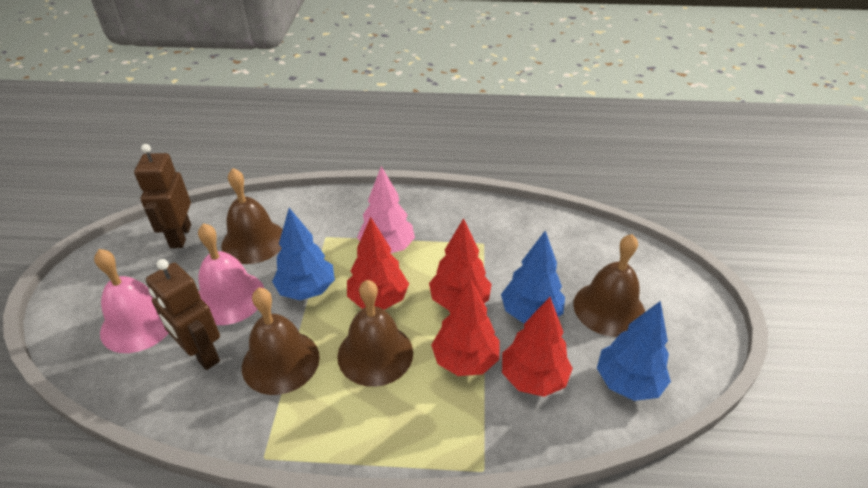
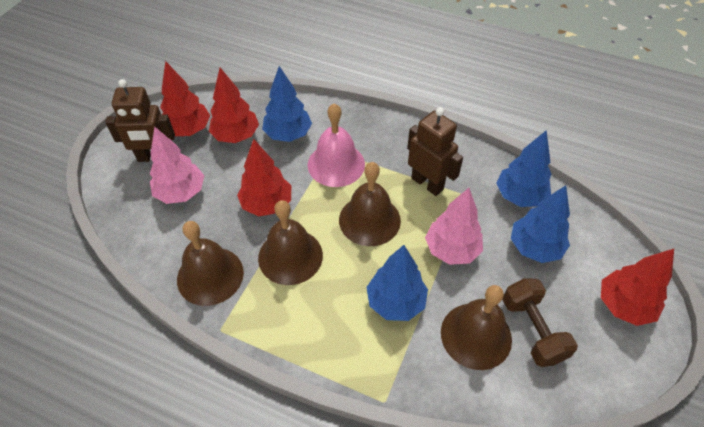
blue tree: 3 -> 4
brown dumbbell: 0 -> 1
pink bell: 2 -> 1
pink tree: 1 -> 2

